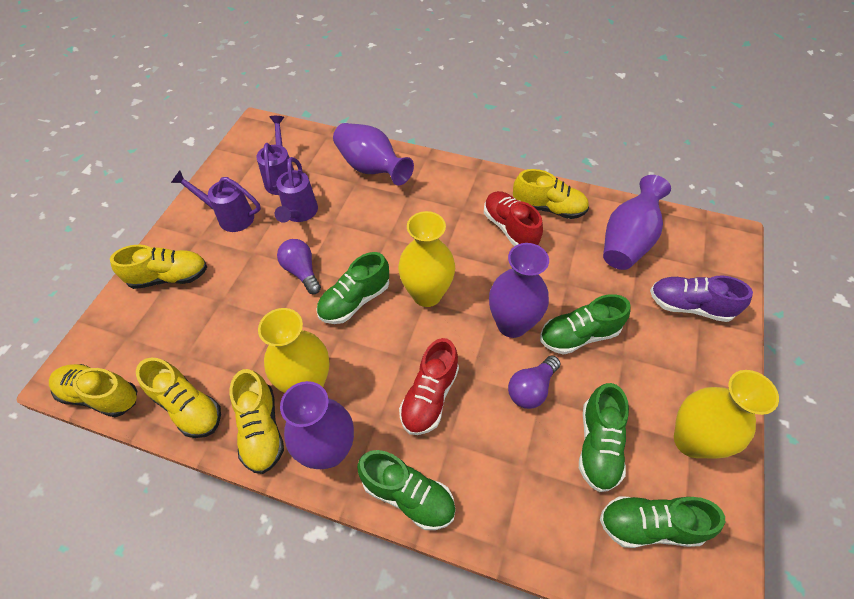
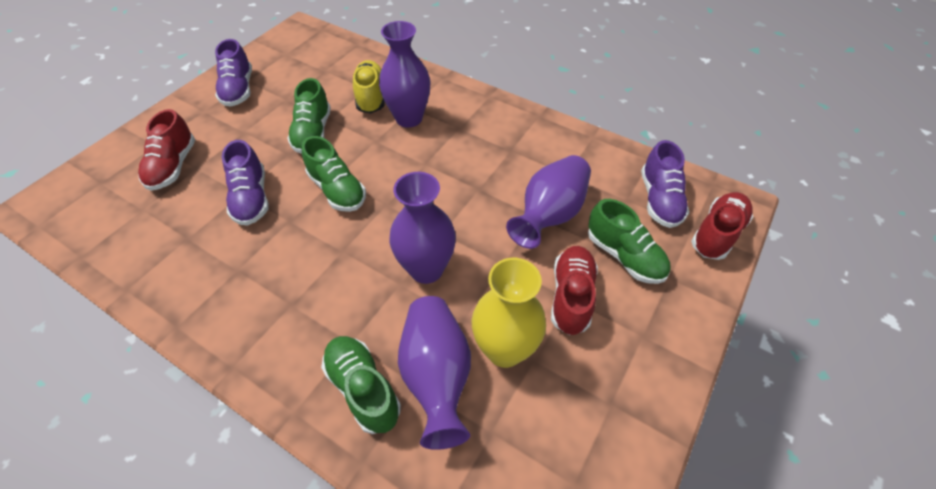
green shoe: 5 -> 4
purple light bulb: 2 -> 0
purple shoe: 1 -> 3
purple watering can: 3 -> 0
red shoe: 2 -> 3
yellow shoe: 5 -> 1
yellow vase: 3 -> 1

